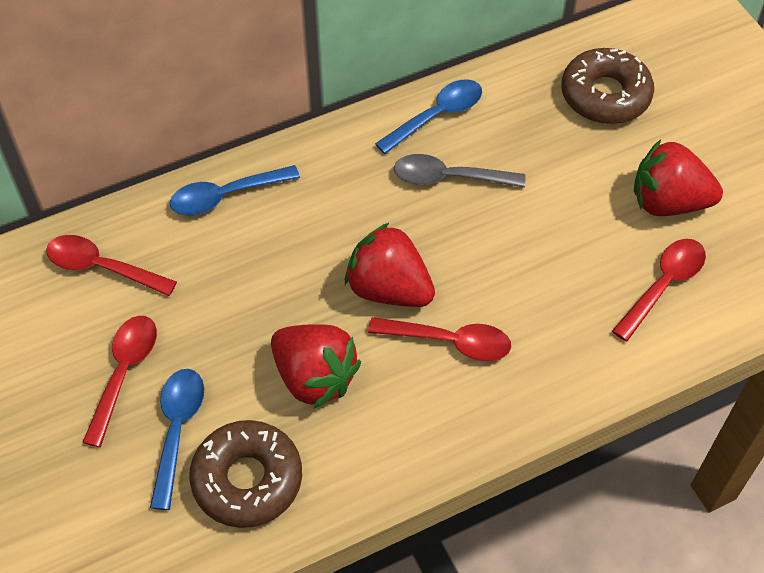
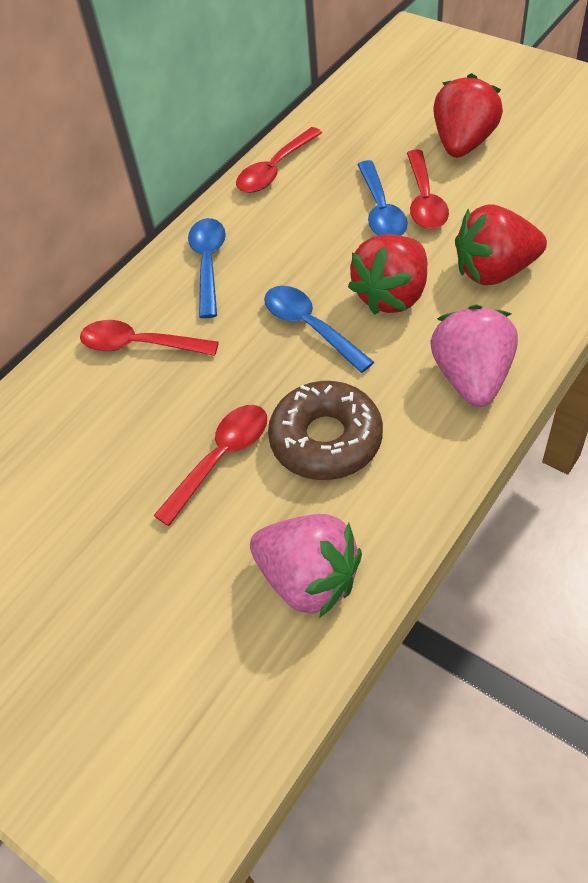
brown donut: 2 -> 1
grey spoon: 1 -> 0
pink strawberry: 0 -> 2

